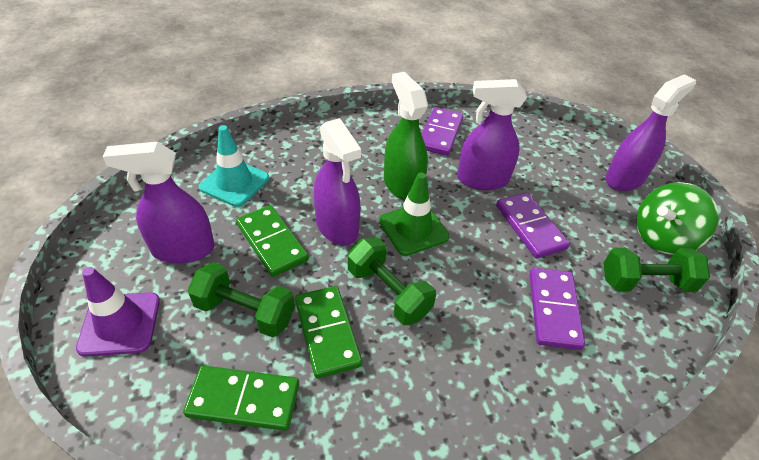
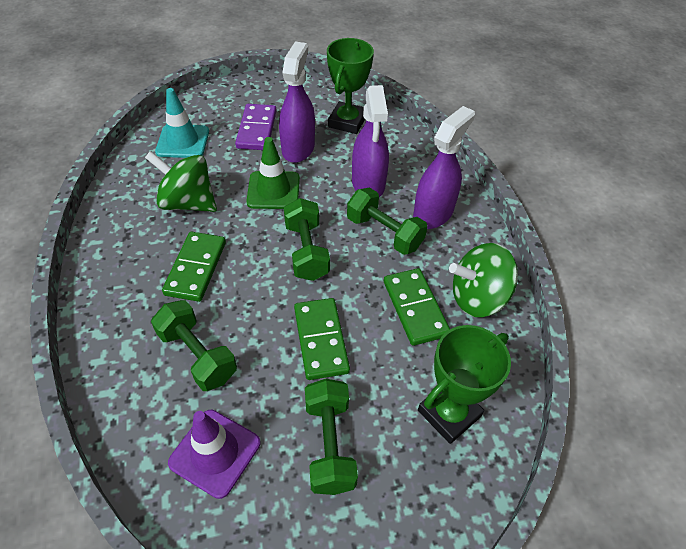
green dumbbell: 3 -> 4
green spinning top: 1 -> 2
green spray bottle: 1 -> 0
green trophy: 0 -> 2
purple domino: 3 -> 1
purple spray bottle: 4 -> 3

